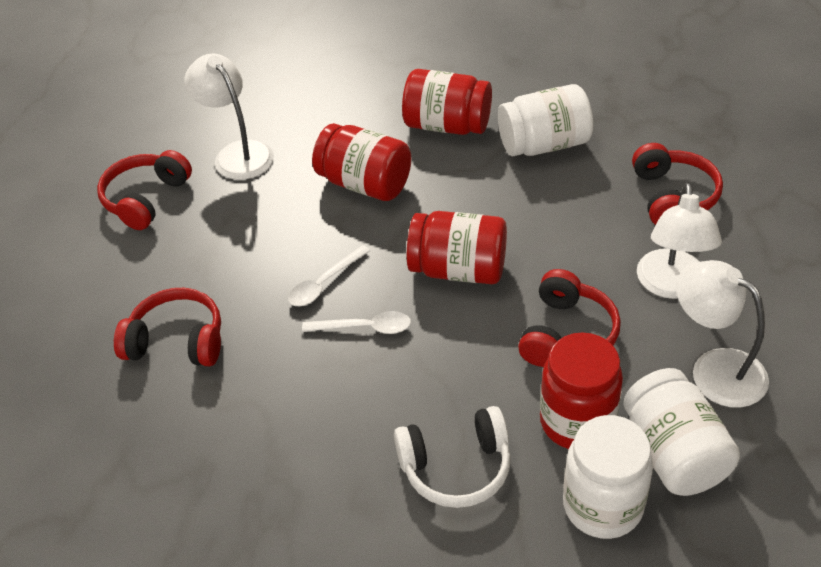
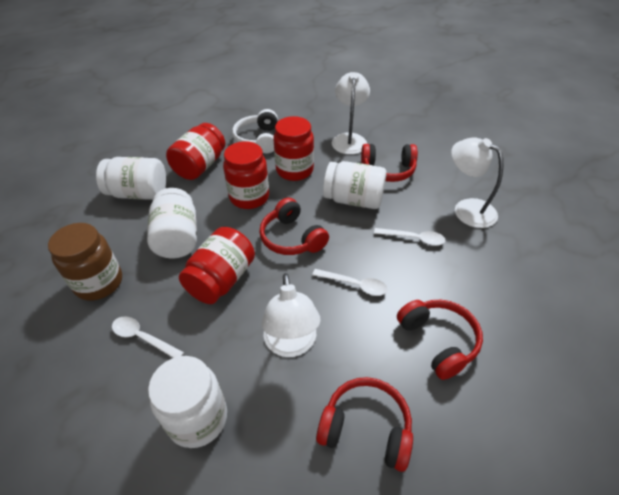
brown jar: 0 -> 1
white jar: 3 -> 4
white spoon: 2 -> 3

